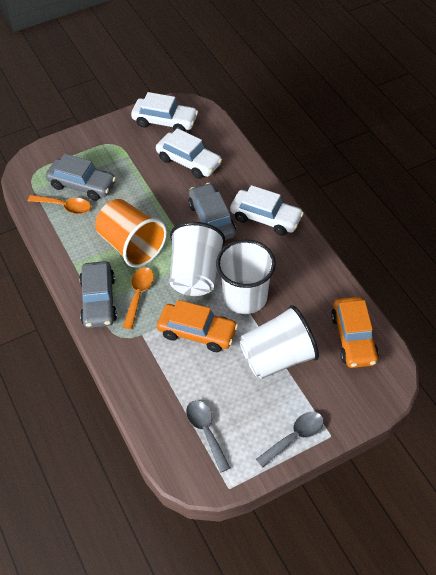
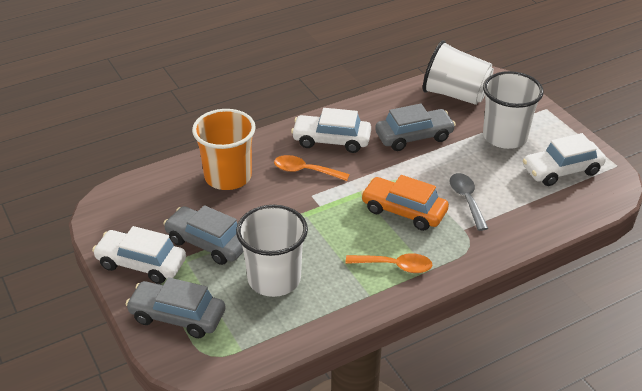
grey spoon: 2 -> 1
orange car: 2 -> 1

